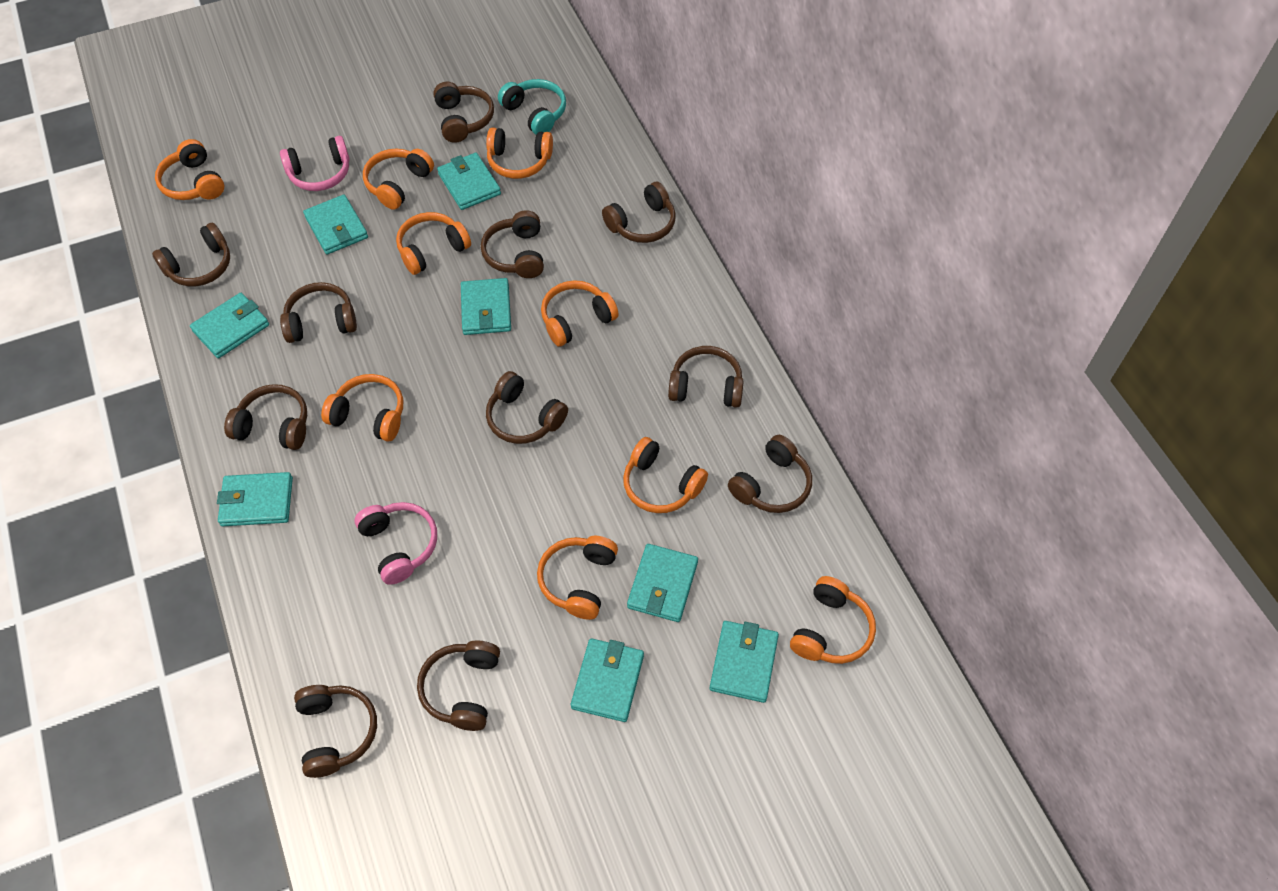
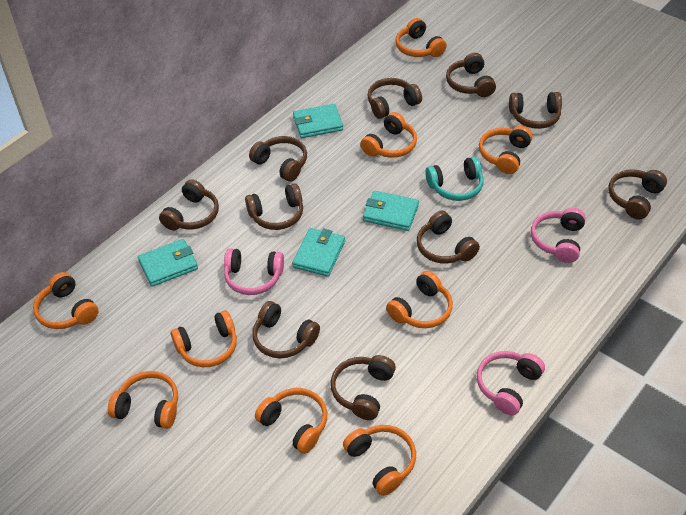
brown headphones: 11 -> 10
pink headphones: 2 -> 3
turquoise wallet: 8 -> 4

